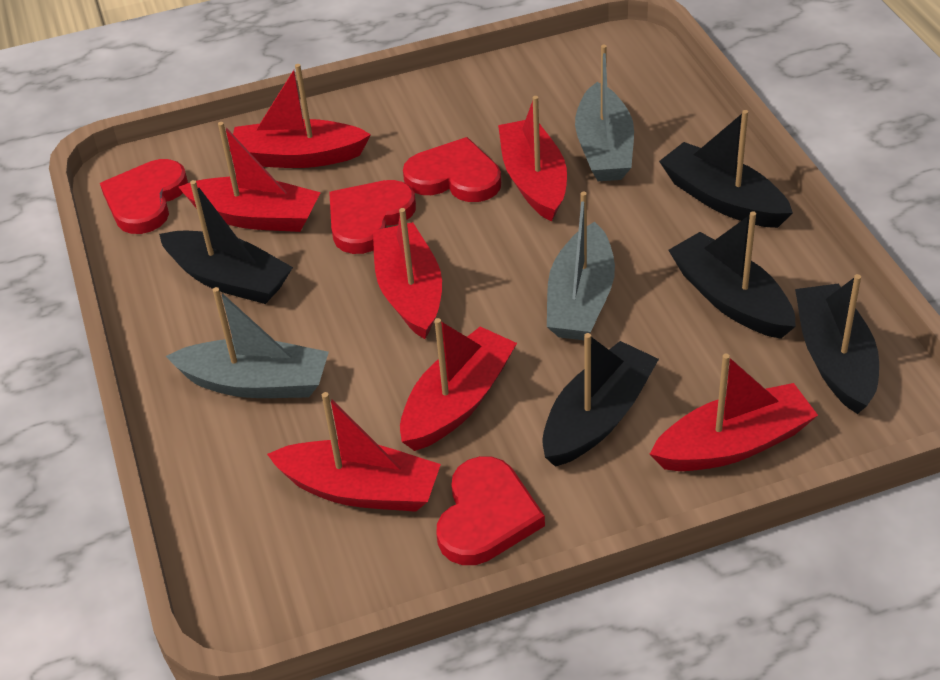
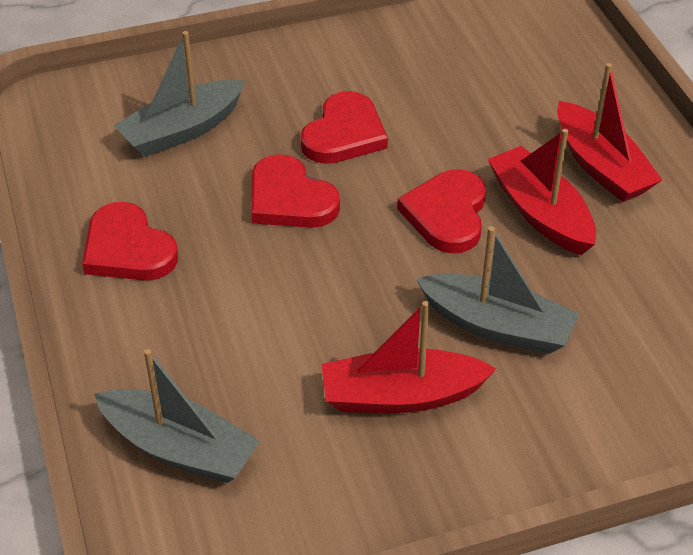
black boat: 5 -> 0
red boat: 7 -> 3

